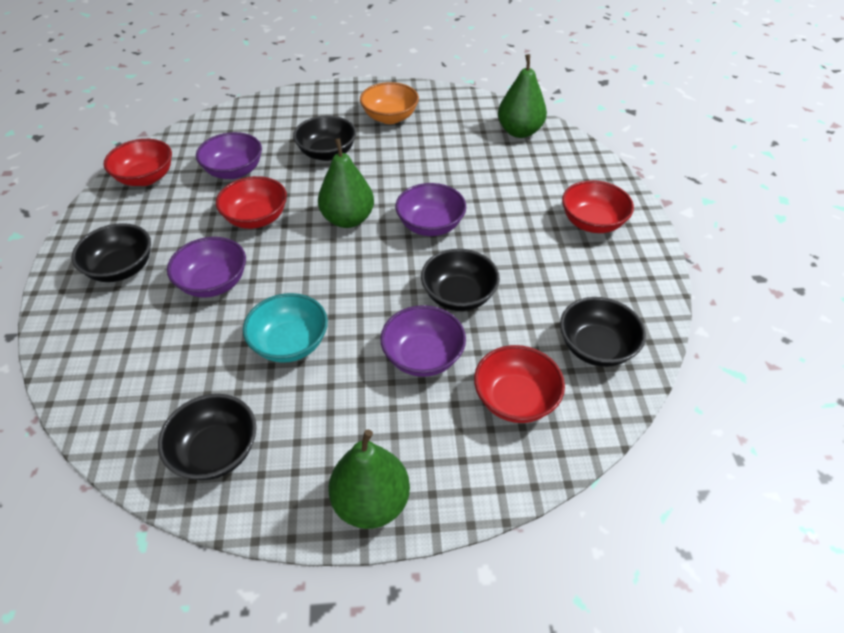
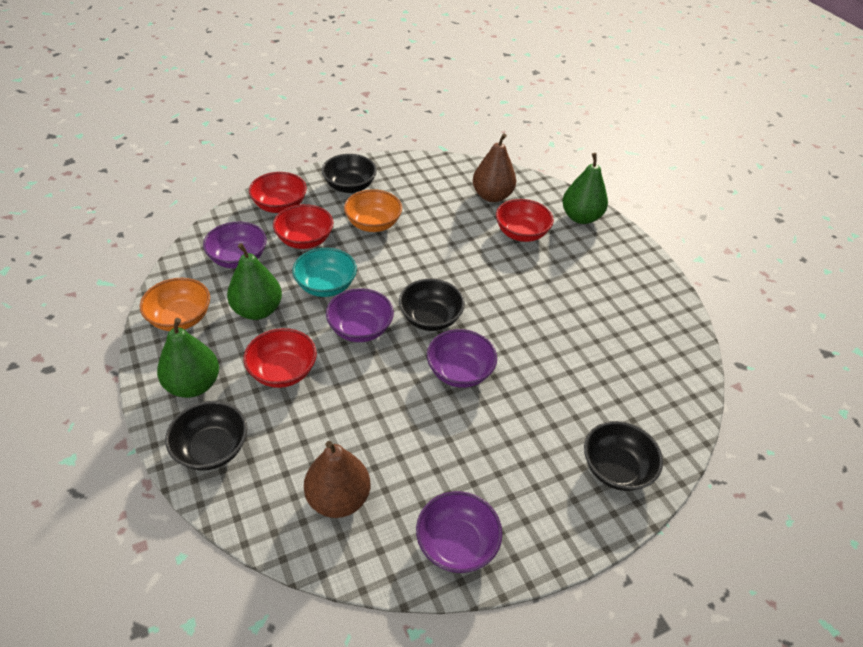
black bowl: 5 -> 4
brown pear: 0 -> 2
orange bowl: 1 -> 2

